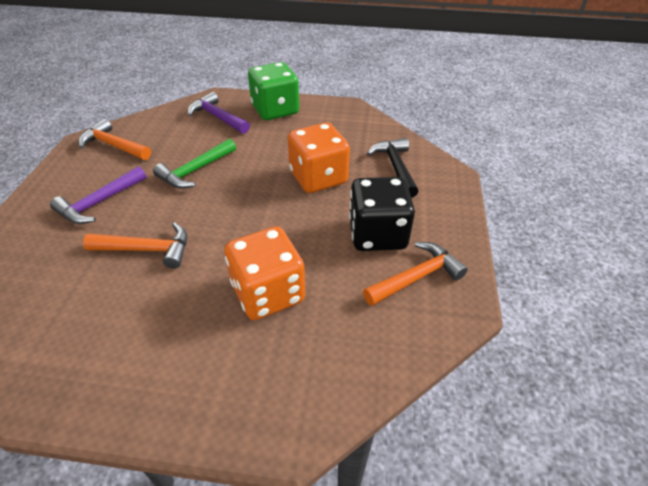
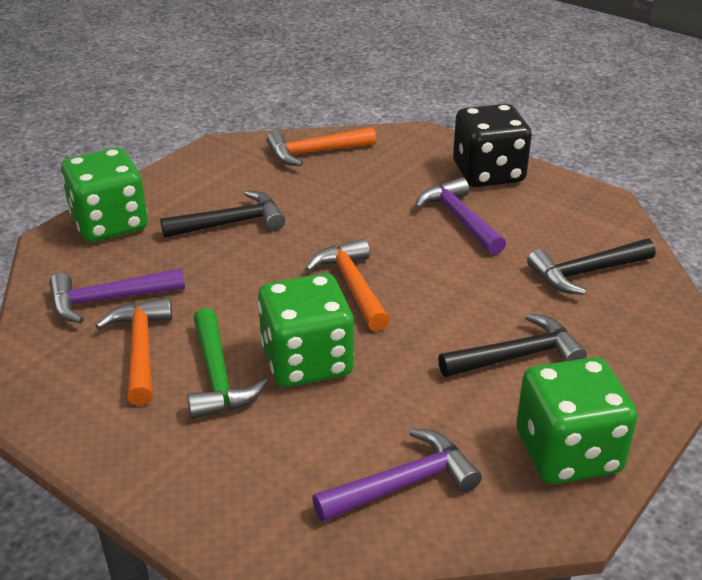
black hammer: 1 -> 3
green dice: 1 -> 3
orange dice: 2 -> 0
purple hammer: 2 -> 3

